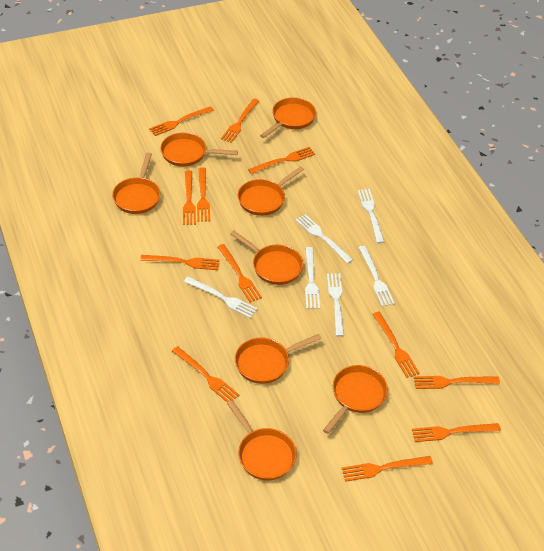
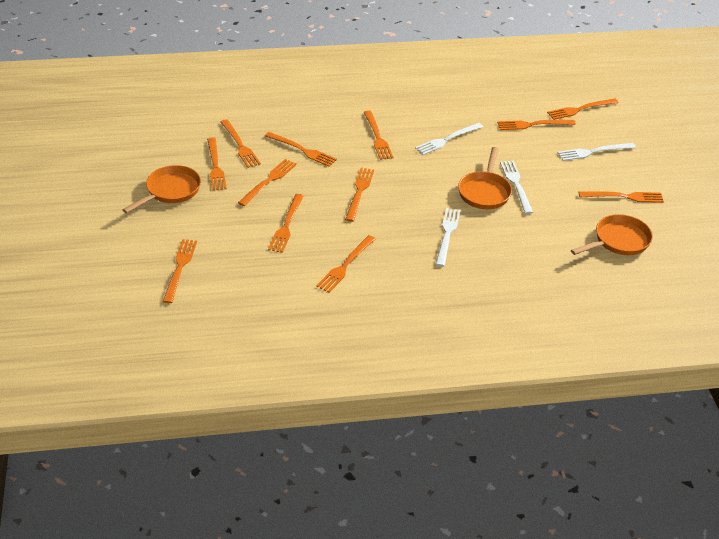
orange pan: 8 -> 3
white fork: 6 -> 4

